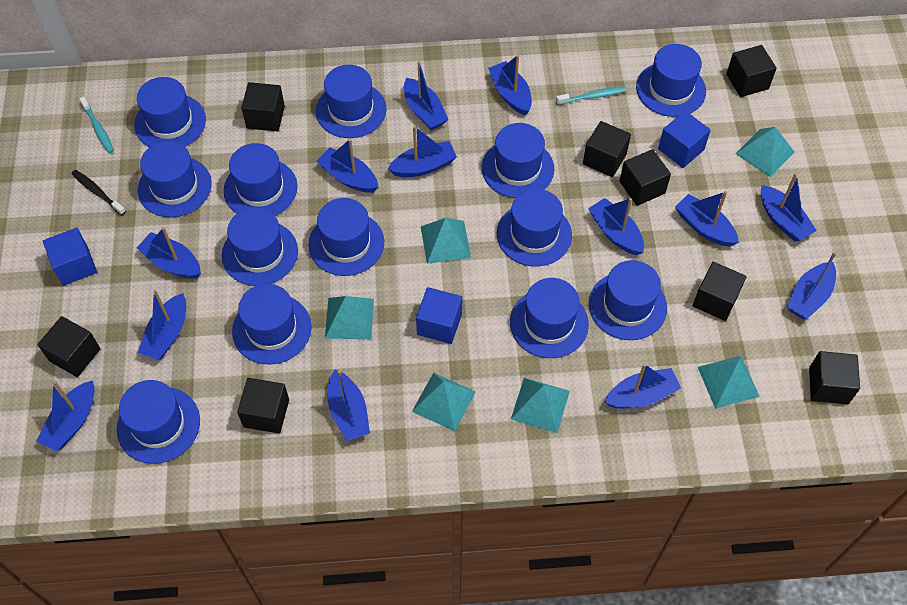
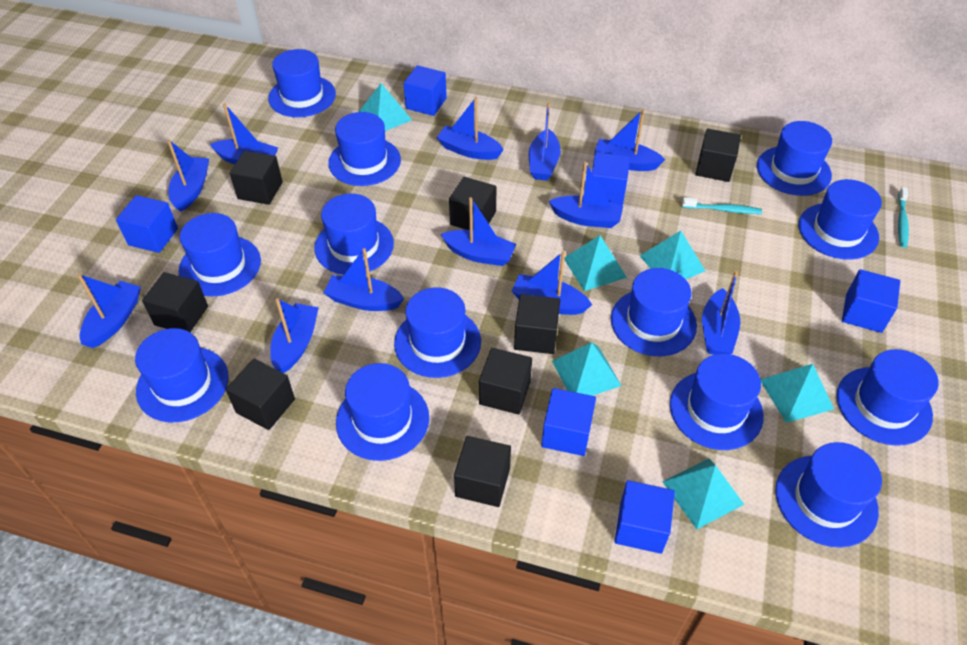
black toothbrush: 1 -> 0
blue boat: 13 -> 12
blue cube: 3 -> 6

